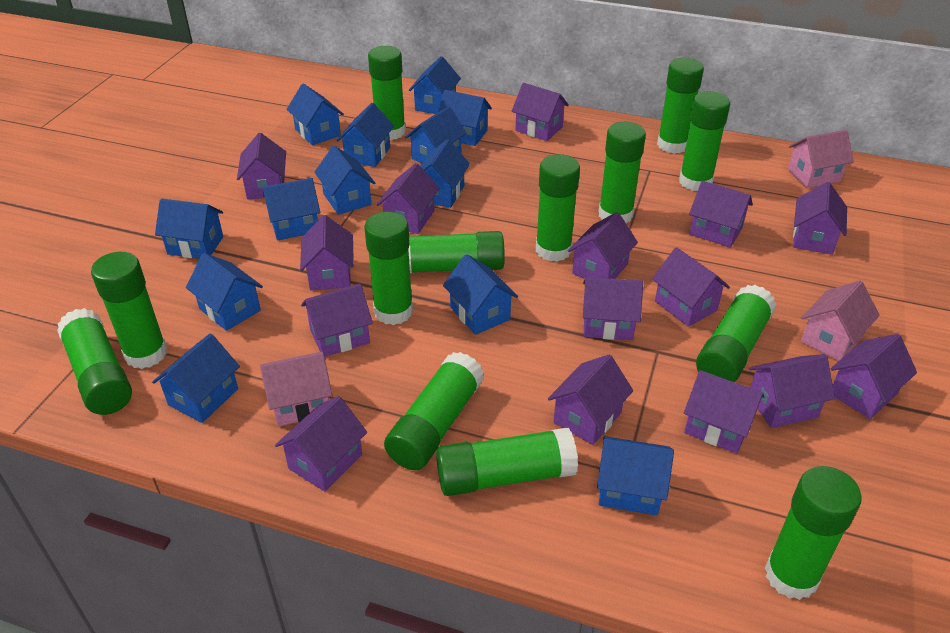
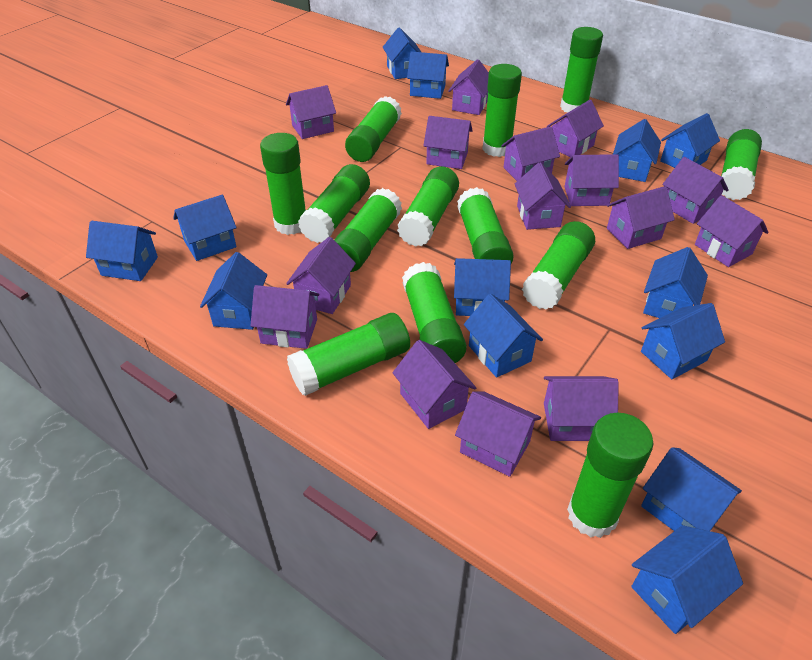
pink house: 3 -> 0

